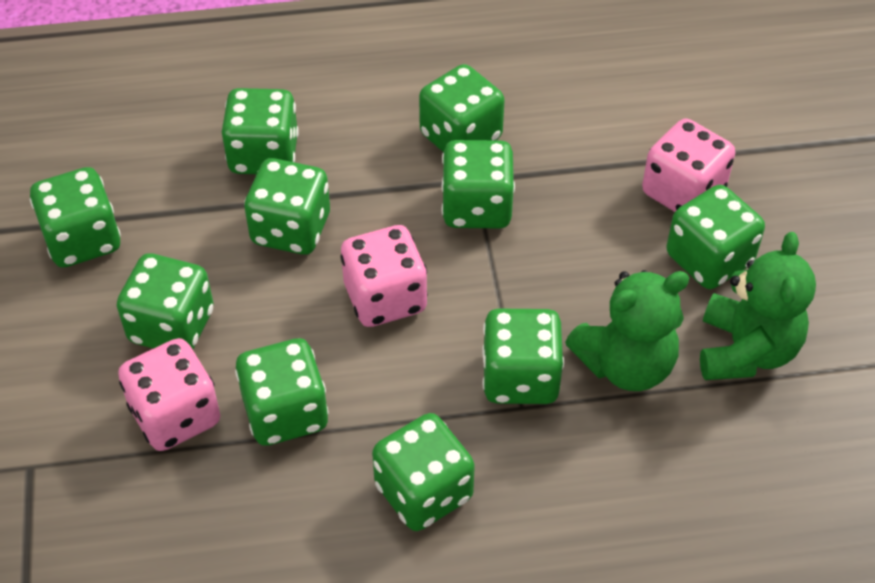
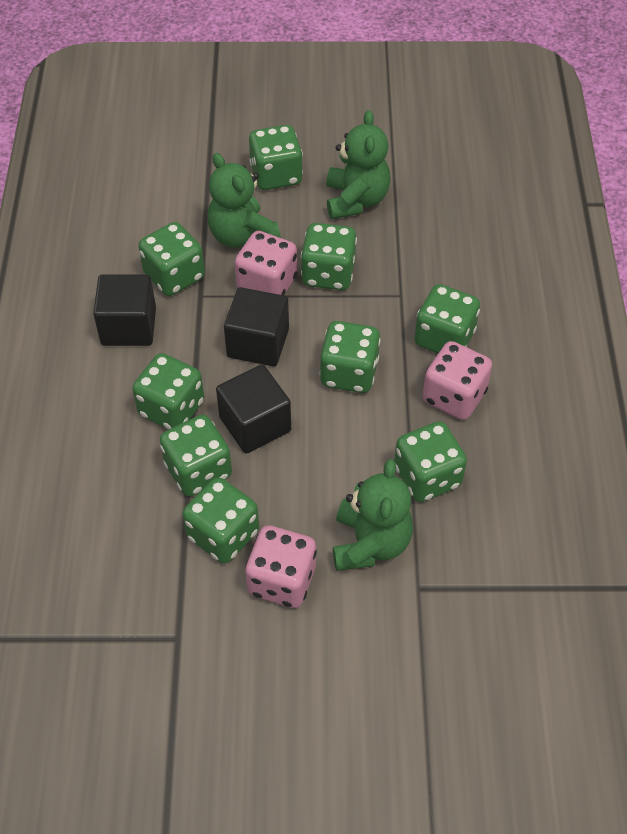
black cube: 0 -> 3
green dice: 10 -> 9
green teddy bear: 2 -> 3

